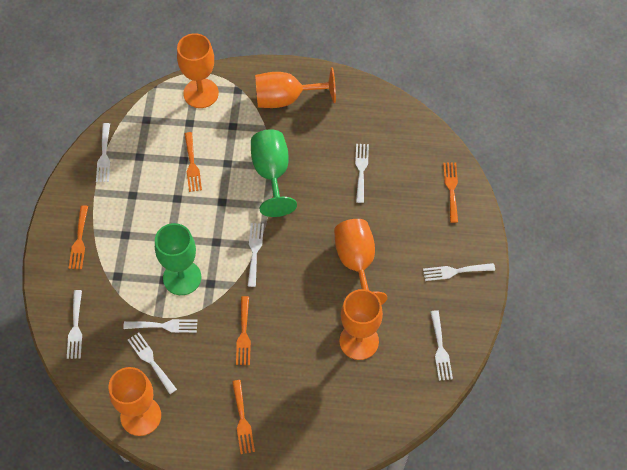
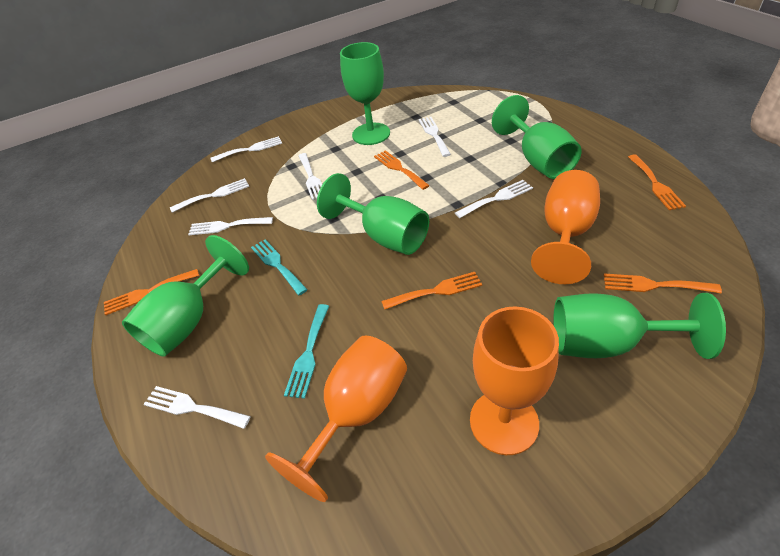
green goblet: 2 -> 5
orange goblet: 5 -> 3
turquoise fork: 0 -> 2
white fork: 8 -> 7

